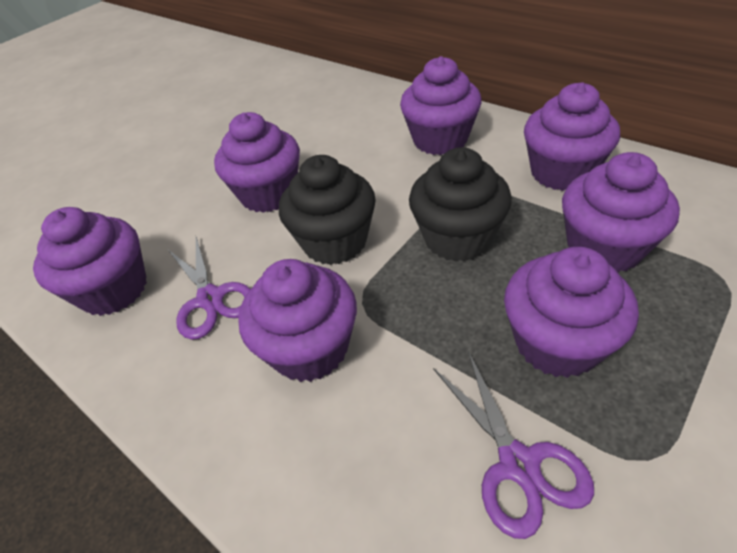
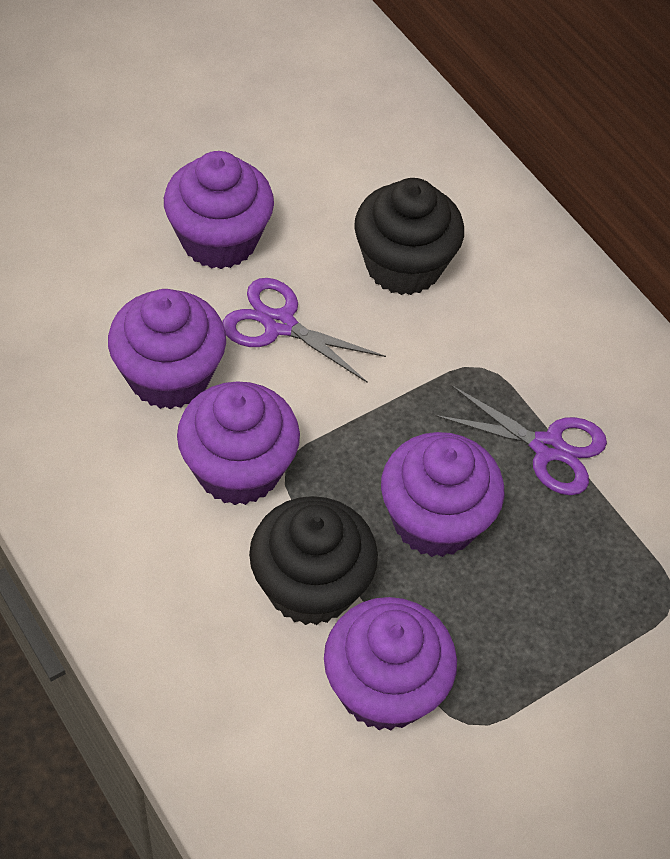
purple cupcake: 7 -> 5

